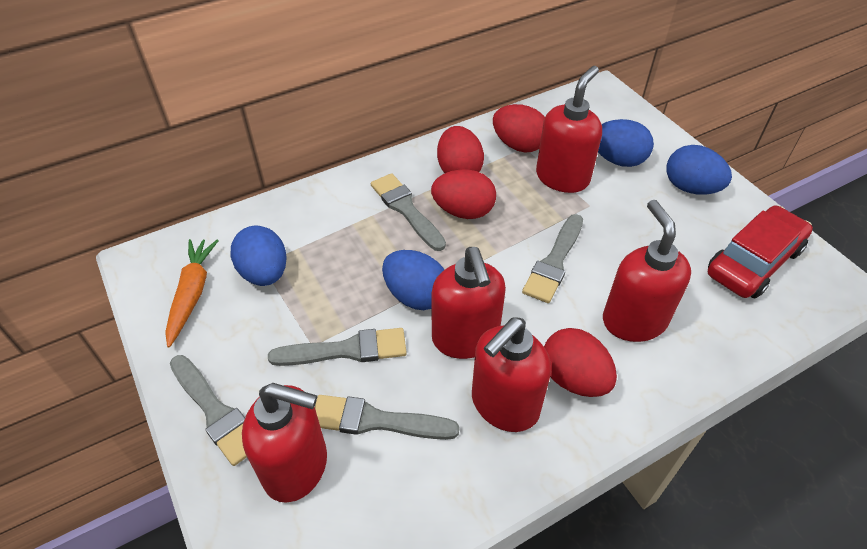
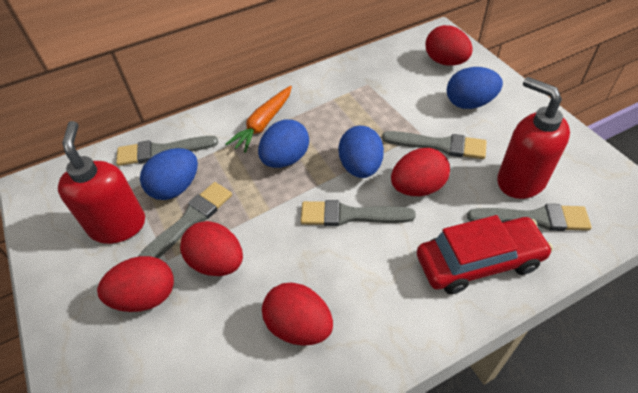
red egg: 4 -> 5
red soap dispenser: 5 -> 2

